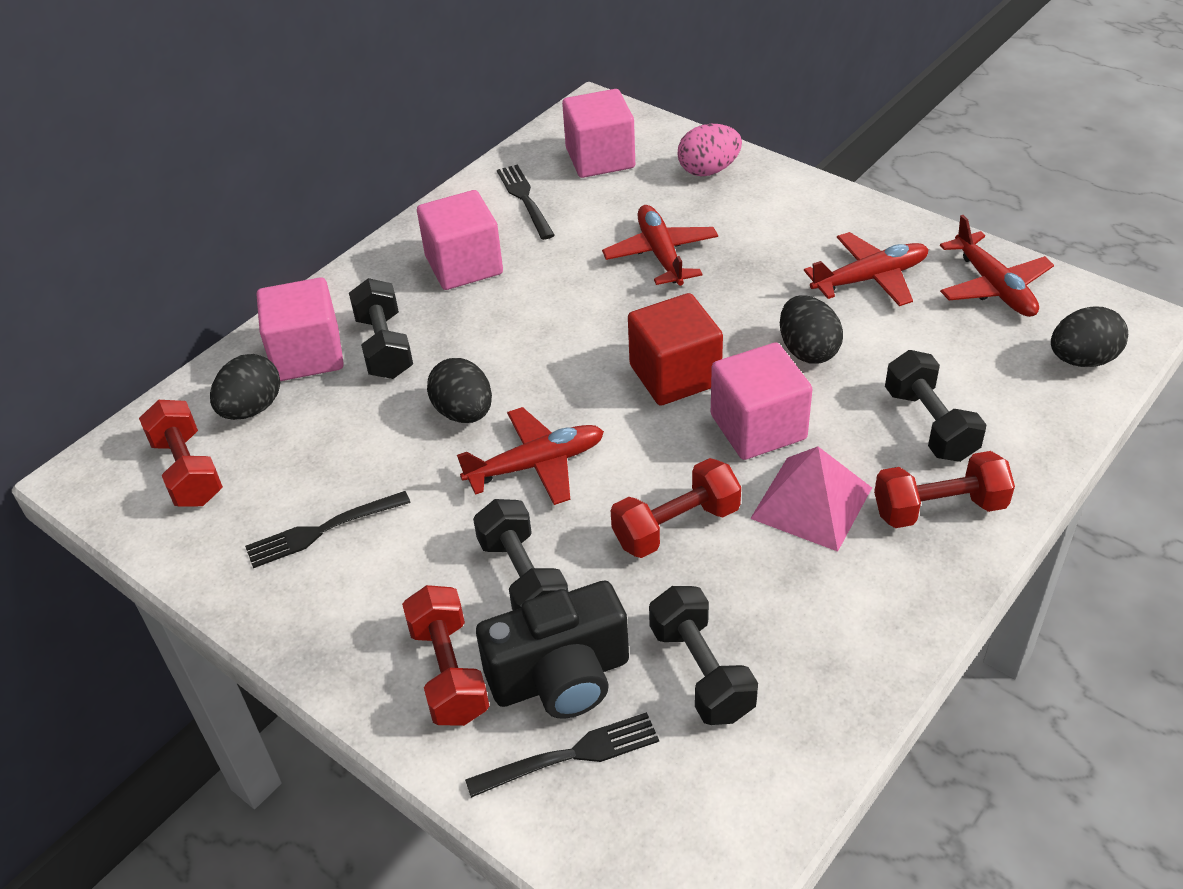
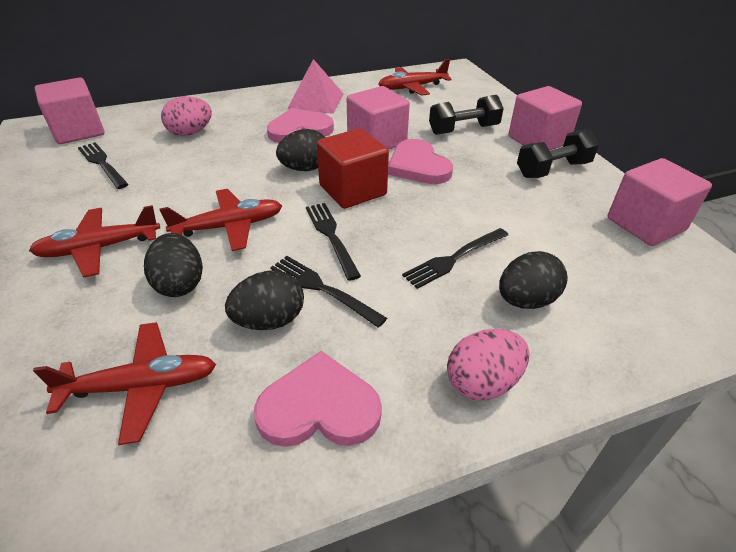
black camera: 1 -> 0
black dumbbell: 4 -> 2
black fork: 3 -> 4
pink egg: 1 -> 2
pink heart: 0 -> 3
red dumbbell: 4 -> 0

